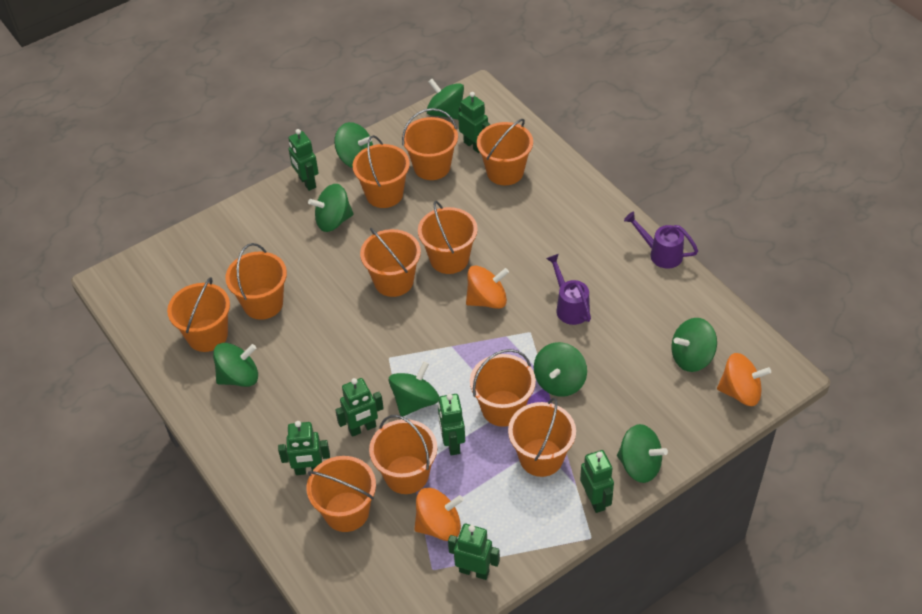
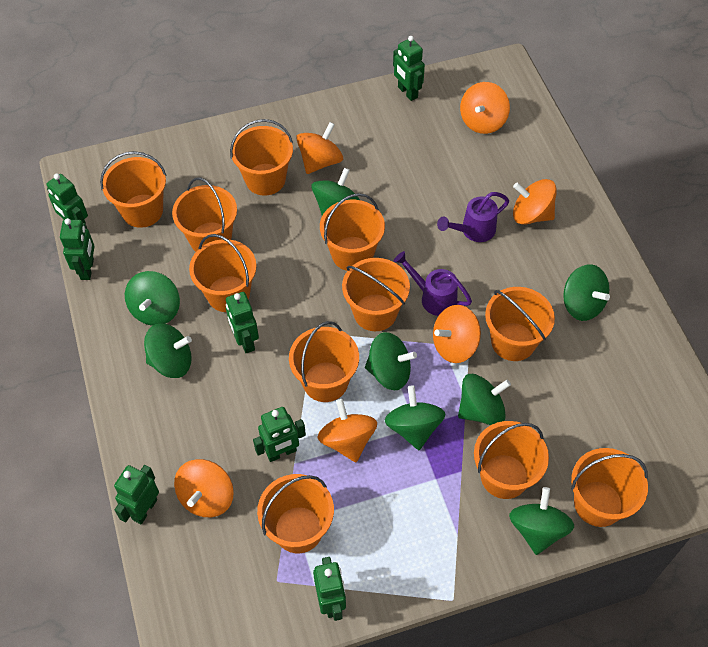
orange spinning top: 3 -> 6

